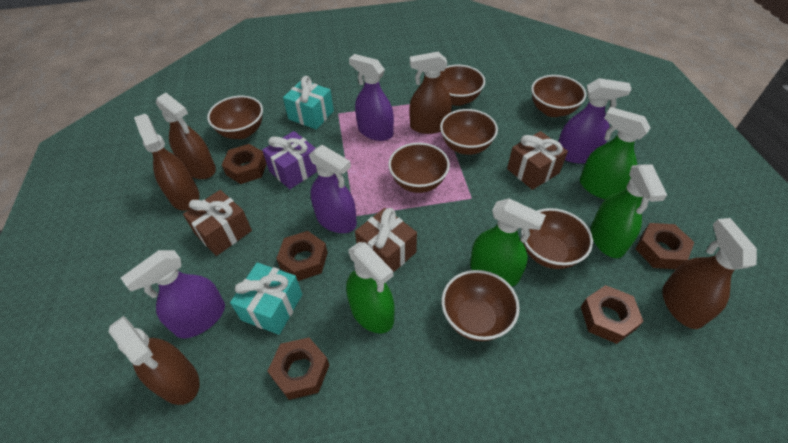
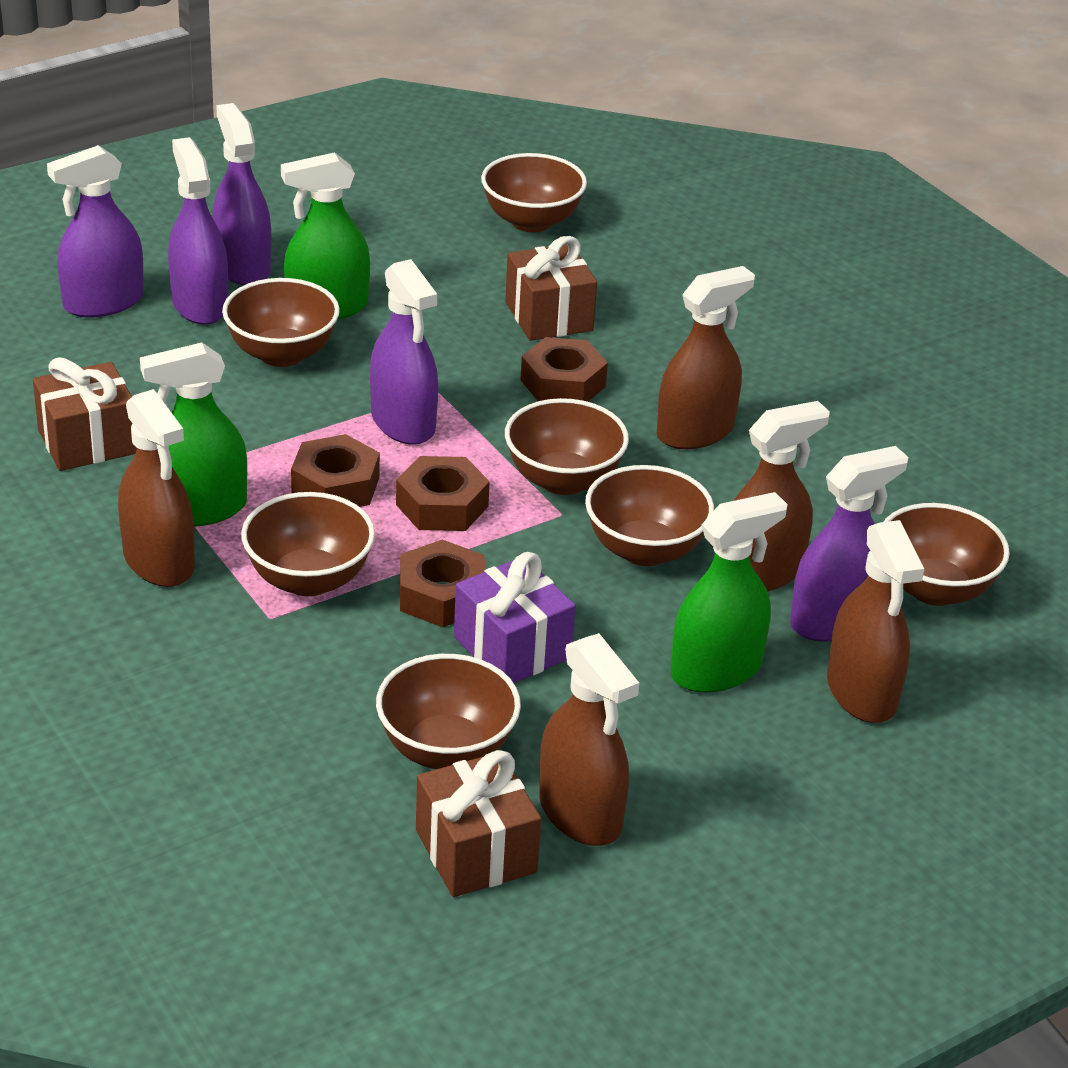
brown nut: 5 -> 4
green spray bottle: 4 -> 3
purple spray bottle: 4 -> 5
turquoise gift: 2 -> 0

